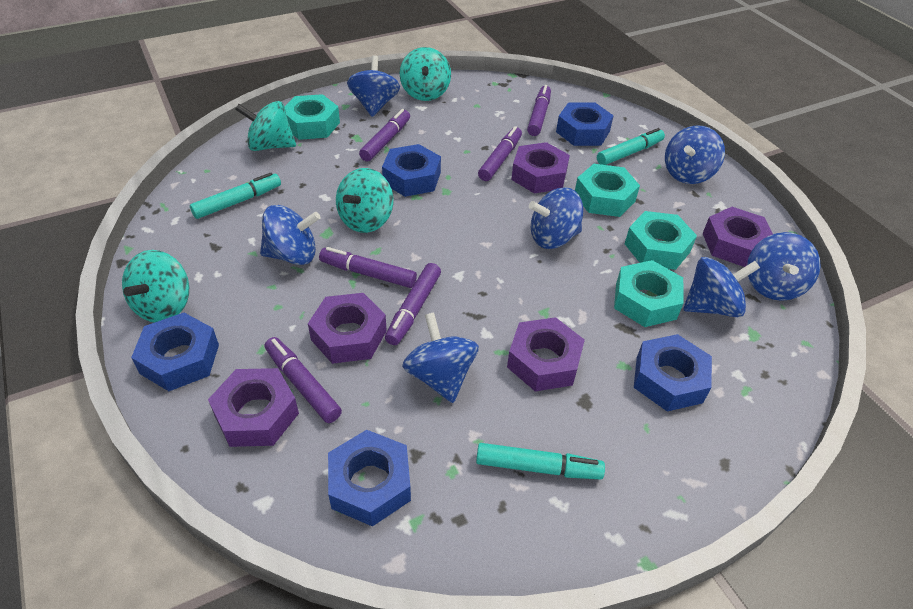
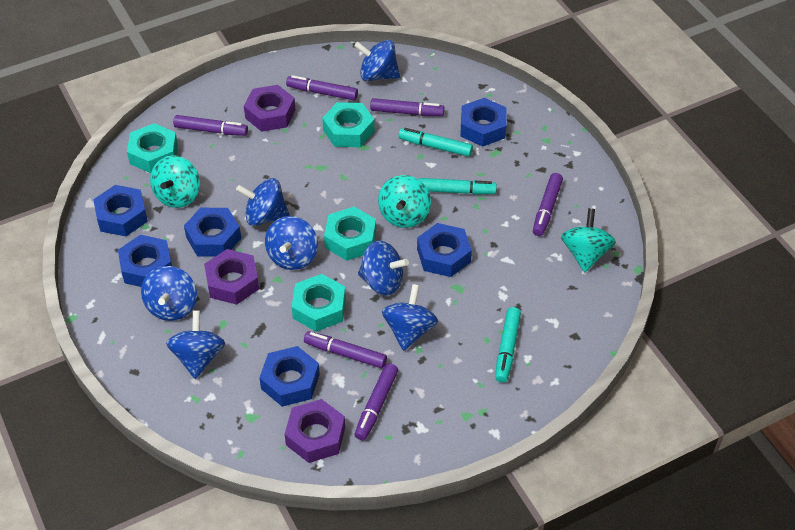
blue nut: 5 -> 6
purple nut: 5 -> 3
turquoise spinning top: 4 -> 3

